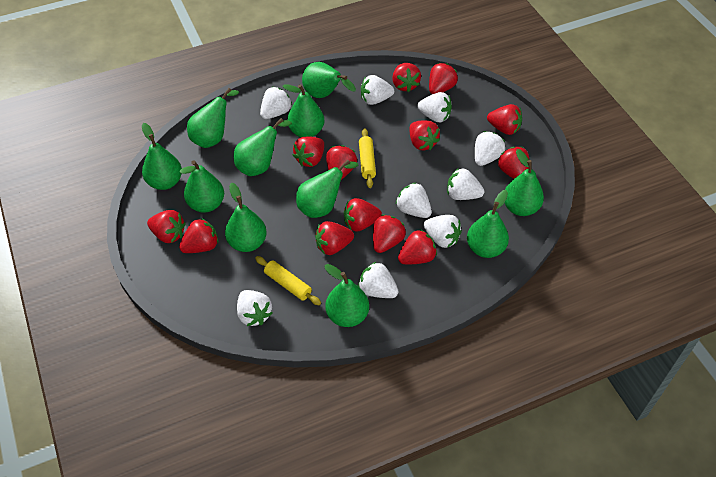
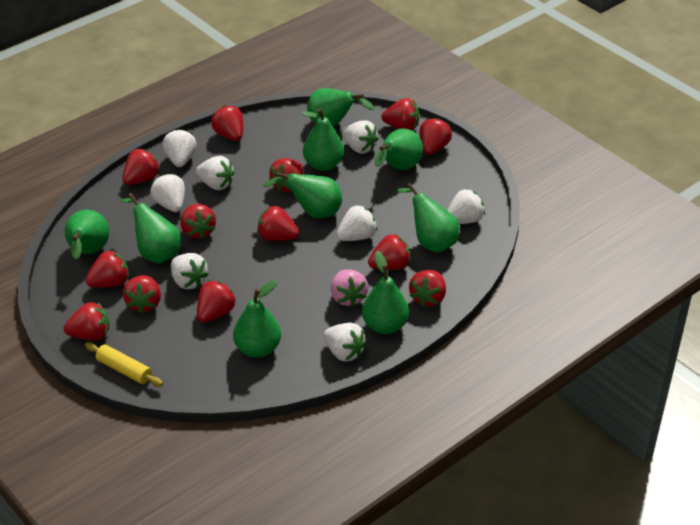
green pear: 11 -> 9
pink strawberry: 0 -> 1
white strawberry: 9 -> 8
yellow rolling pin: 2 -> 1

